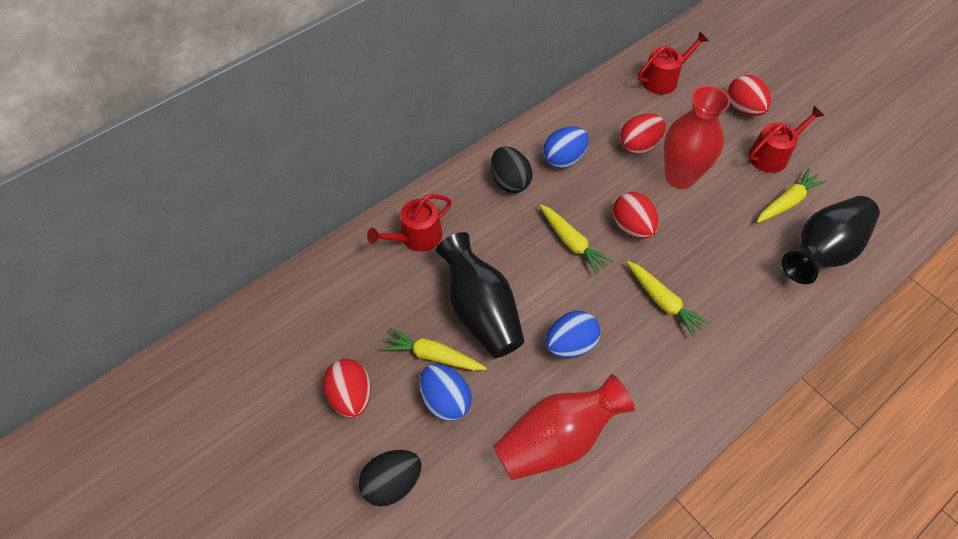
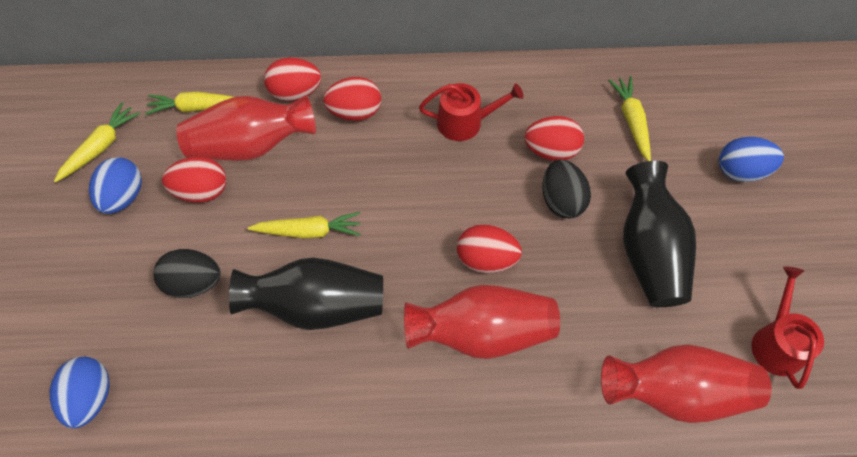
red egg: 4 -> 5
red vase: 2 -> 3
red watering can: 3 -> 2

